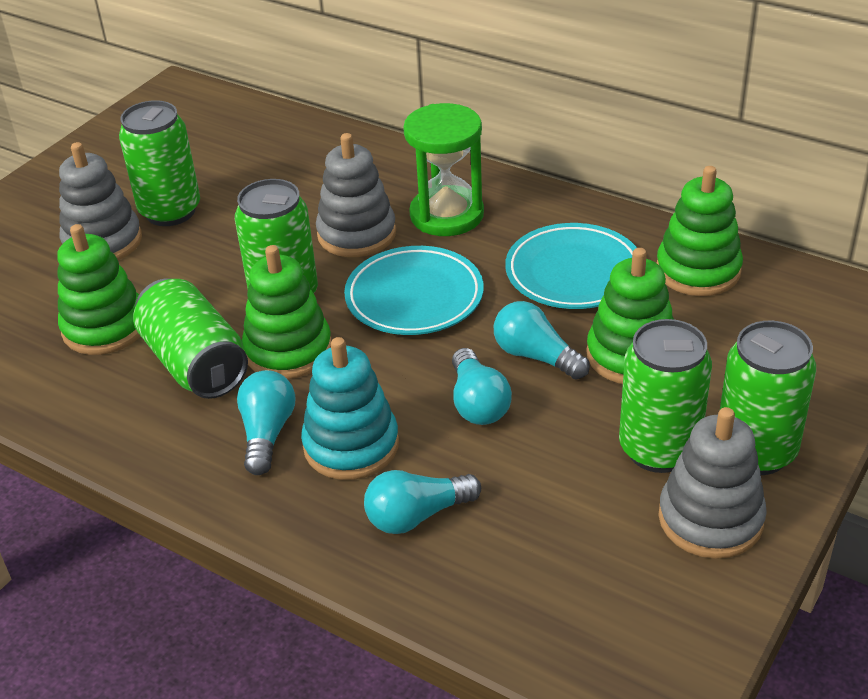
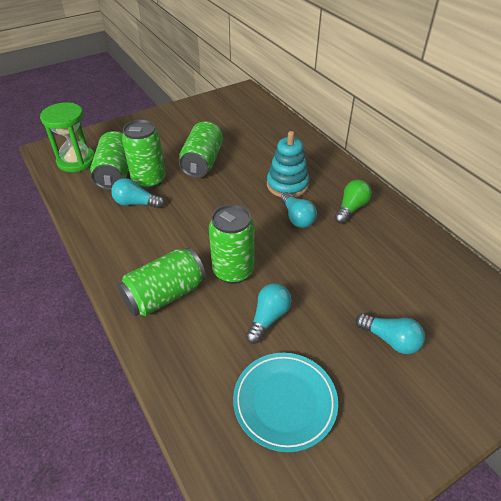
green light bulb: 0 -> 1
green stacking toy: 4 -> 0
grey stacking toy: 3 -> 0
turquoise plate: 2 -> 1

